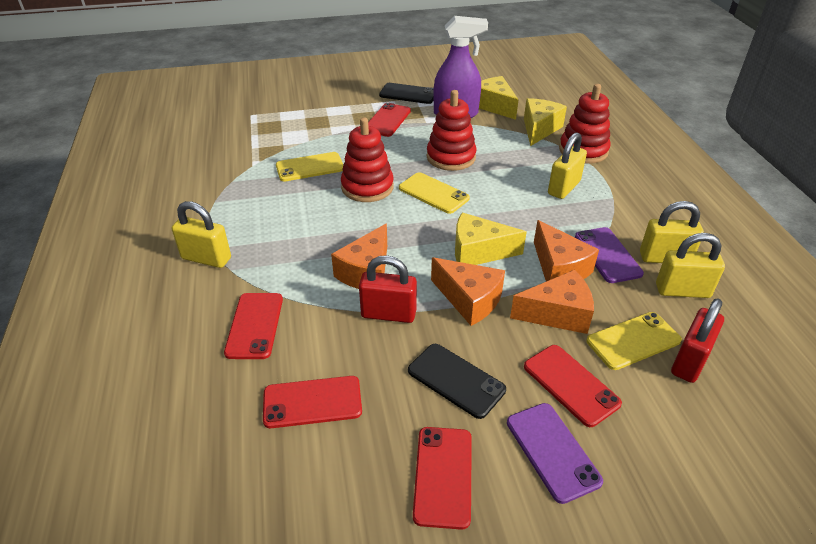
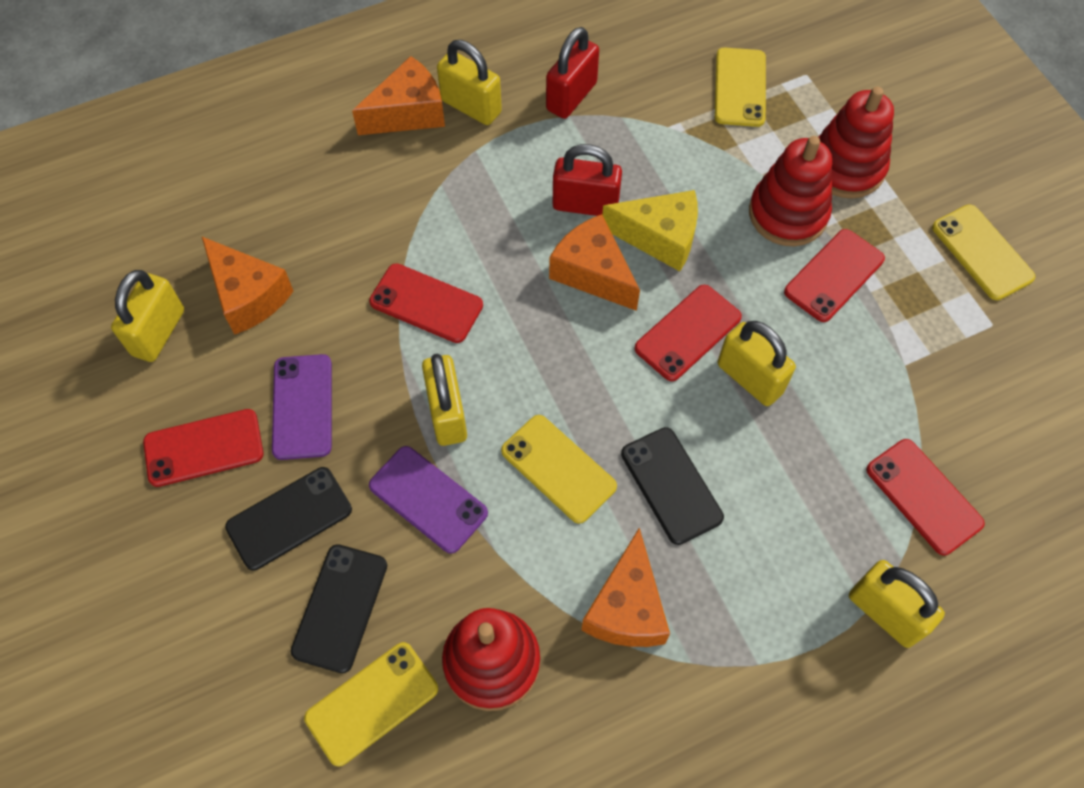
black phone: 2 -> 3
purple spray bottle: 1 -> 0
yellow cheese: 3 -> 1
yellow padlock: 4 -> 5
yellow phone: 3 -> 4

